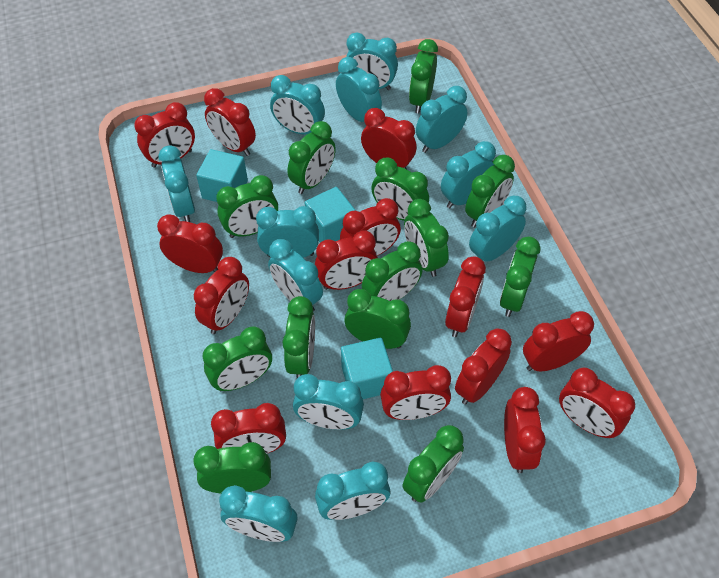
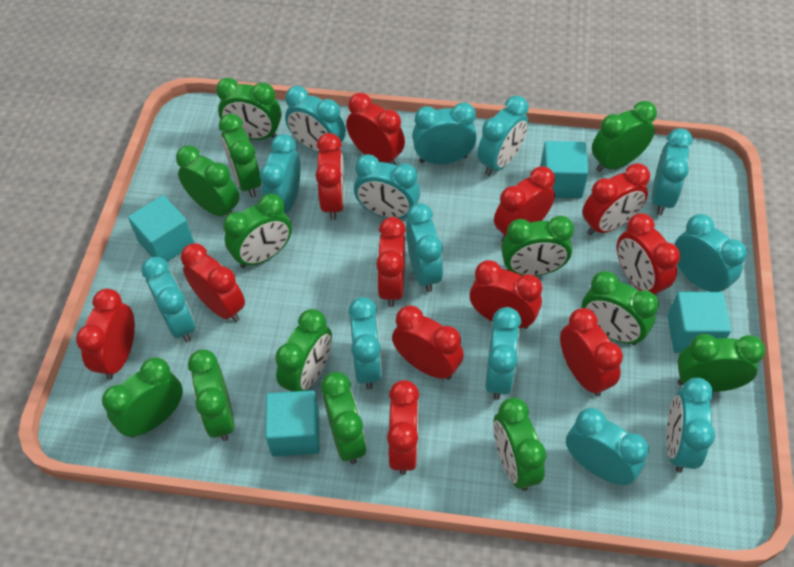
red clock: 14 -> 12
turquoise clock: 12 -> 13
turquoise cube: 3 -> 4

